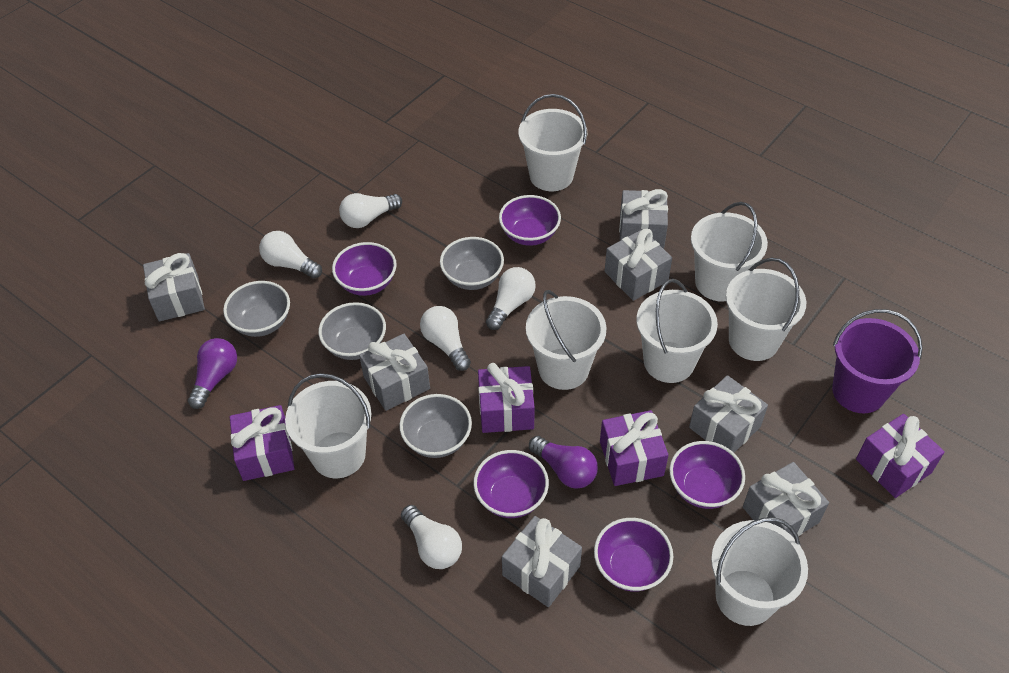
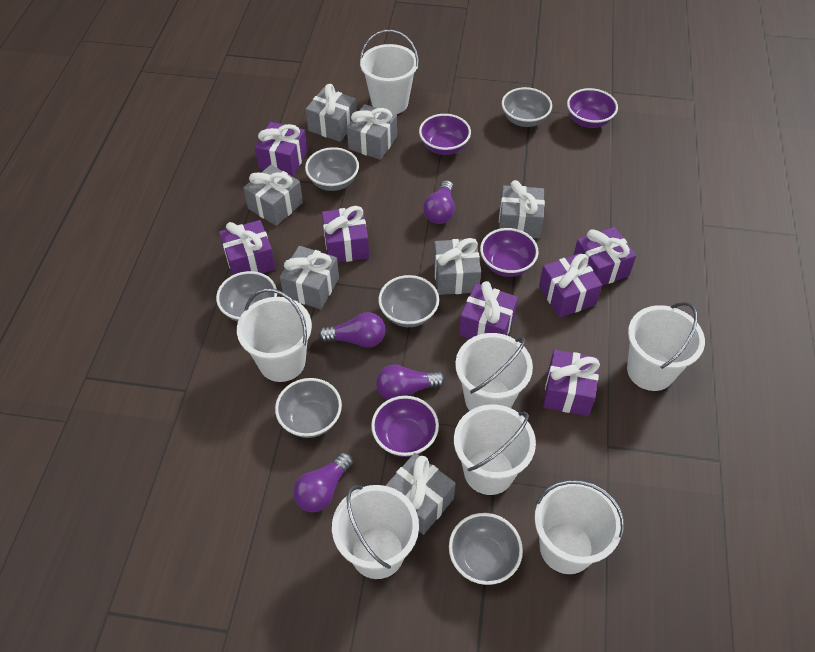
grey bowl: 4 -> 6
purple bowl: 5 -> 4
purple bucket: 1 -> 0
purple gift: 4 -> 7
purple light bulb: 2 -> 4
white light bulb: 5 -> 0

